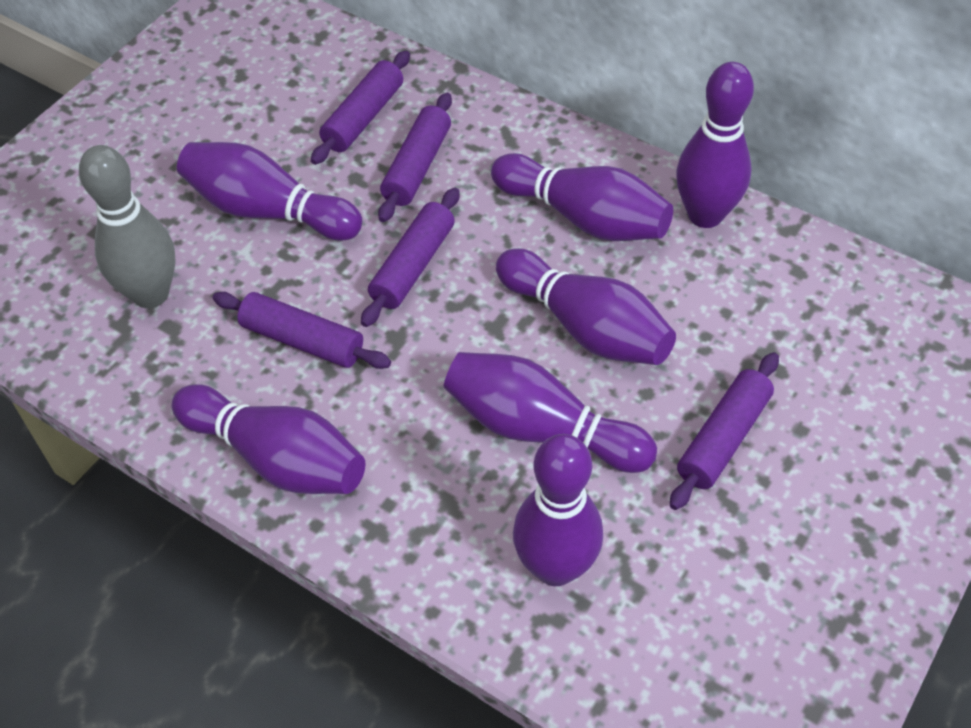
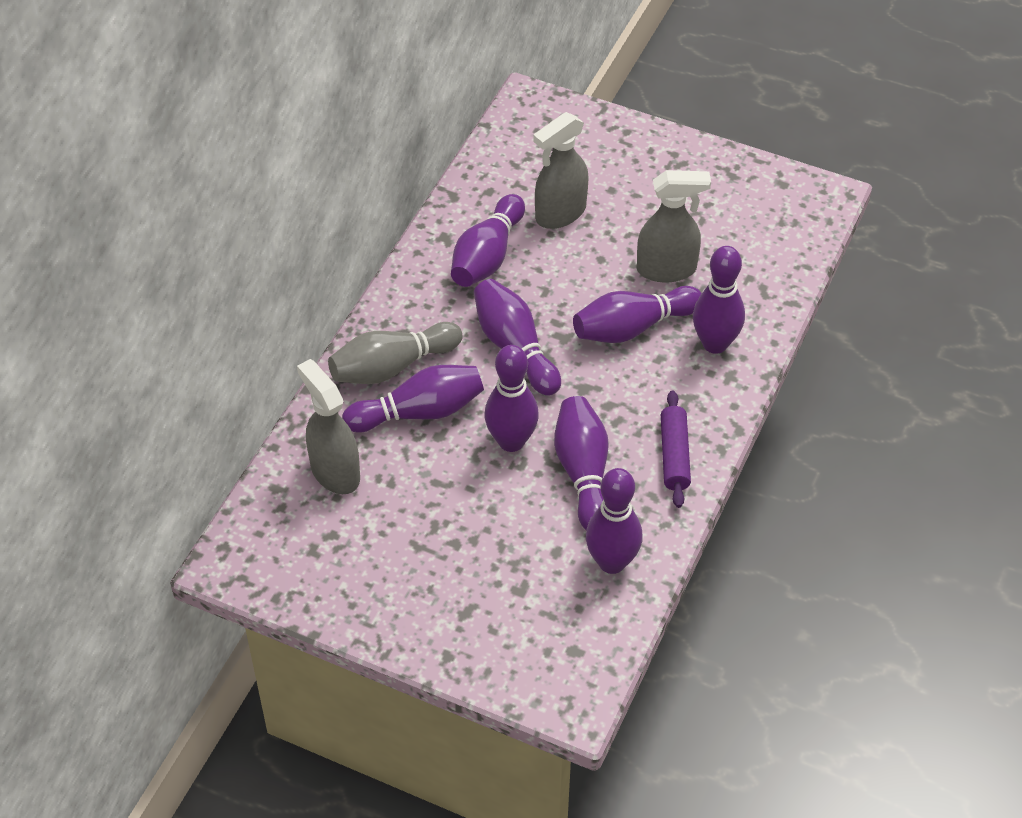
grey spray bottle: 0 -> 3
purple bowling pin: 7 -> 8
purple rolling pin: 5 -> 1

